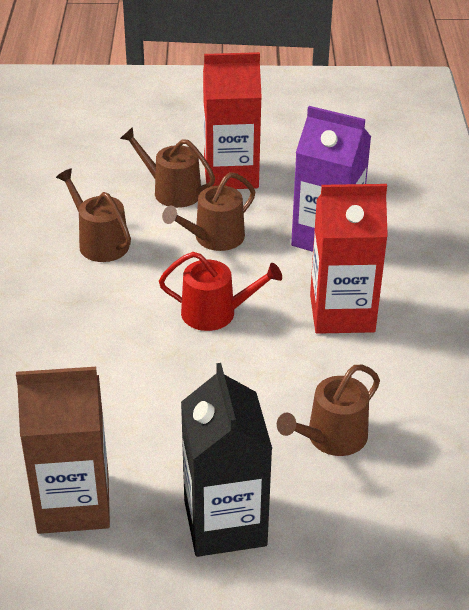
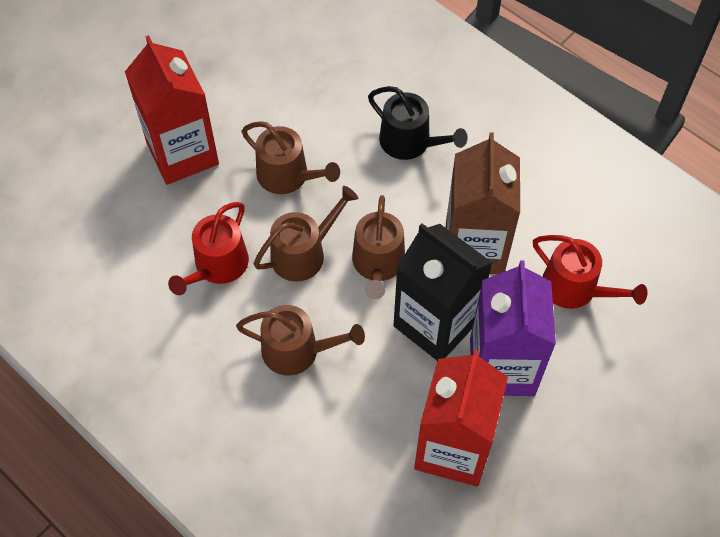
black watering can: 0 -> 1
red watering can: 1 -> 2

